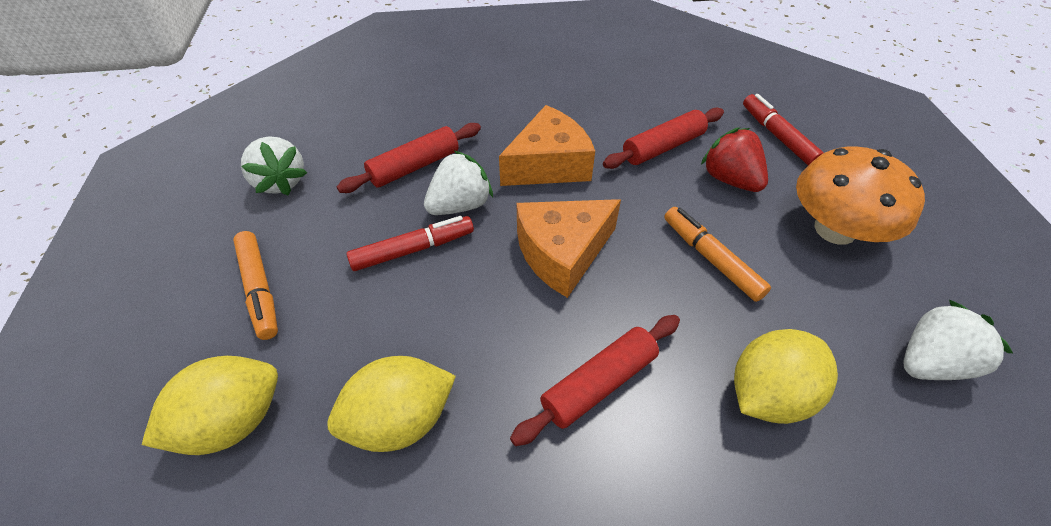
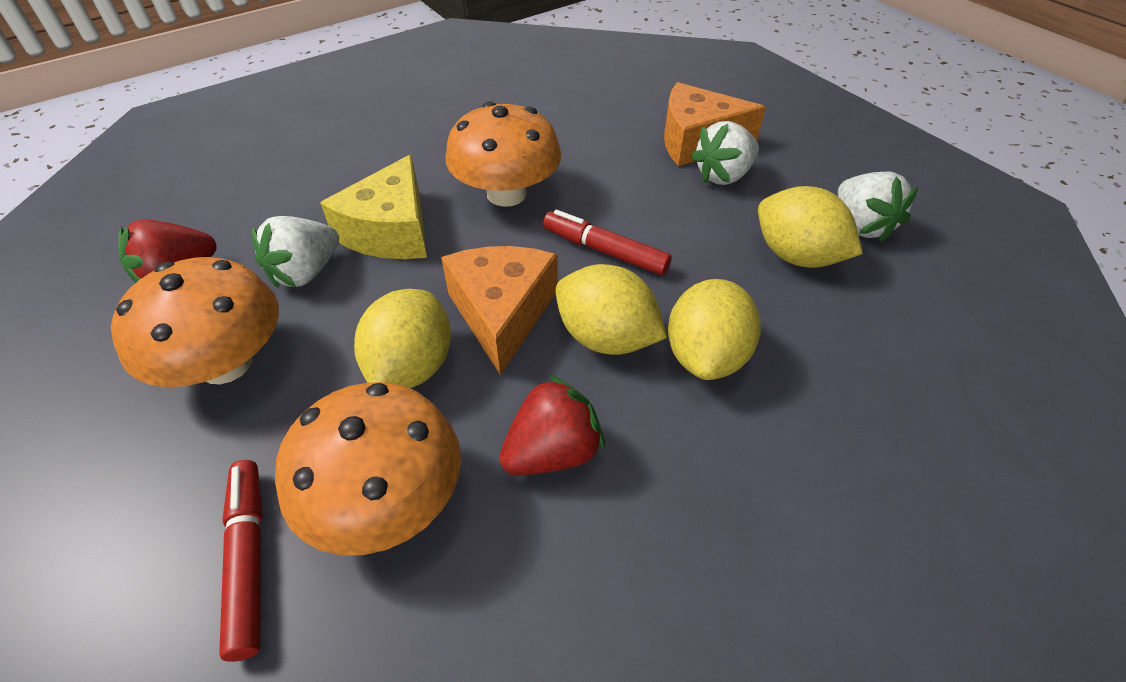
orange marker: 2 -> 0
orange mushroom: 1 -> 3
red rolling pin: 3 -> 0
red strawberry: 1 -> 2
yellow cheese: 0 -> 1
yellow lemon: 3 -> 4

